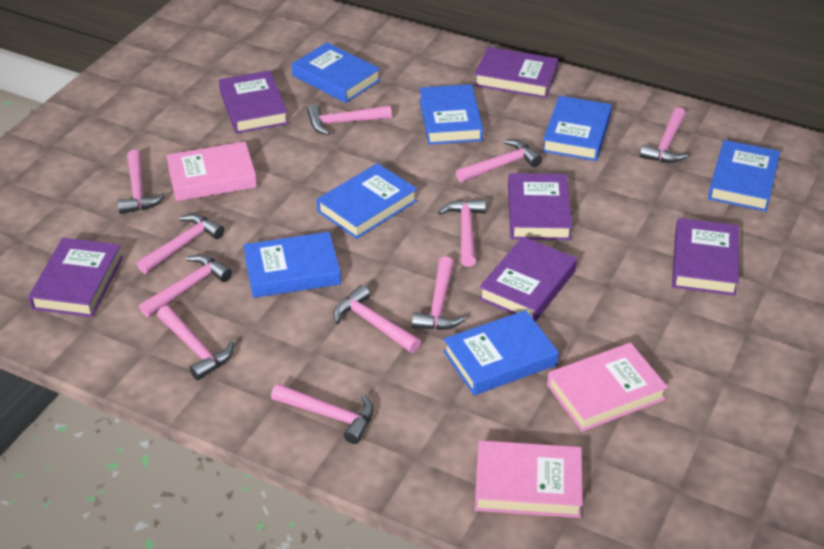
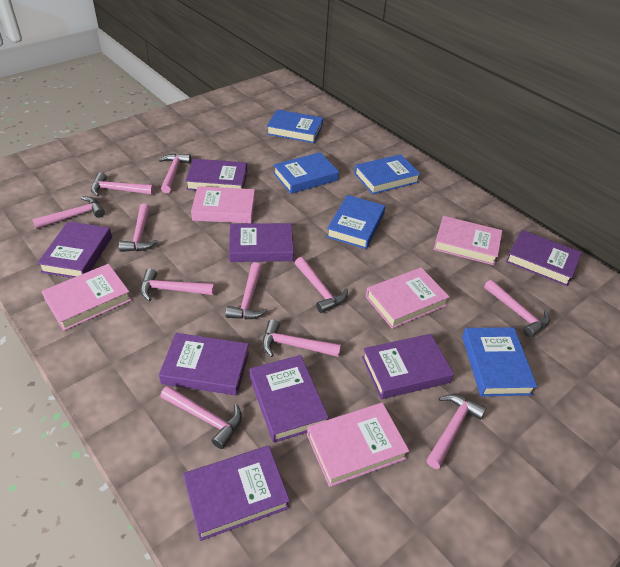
blue book: 7 -> 5
pink book: 3 -> 5
purple book: 6 -> 8

